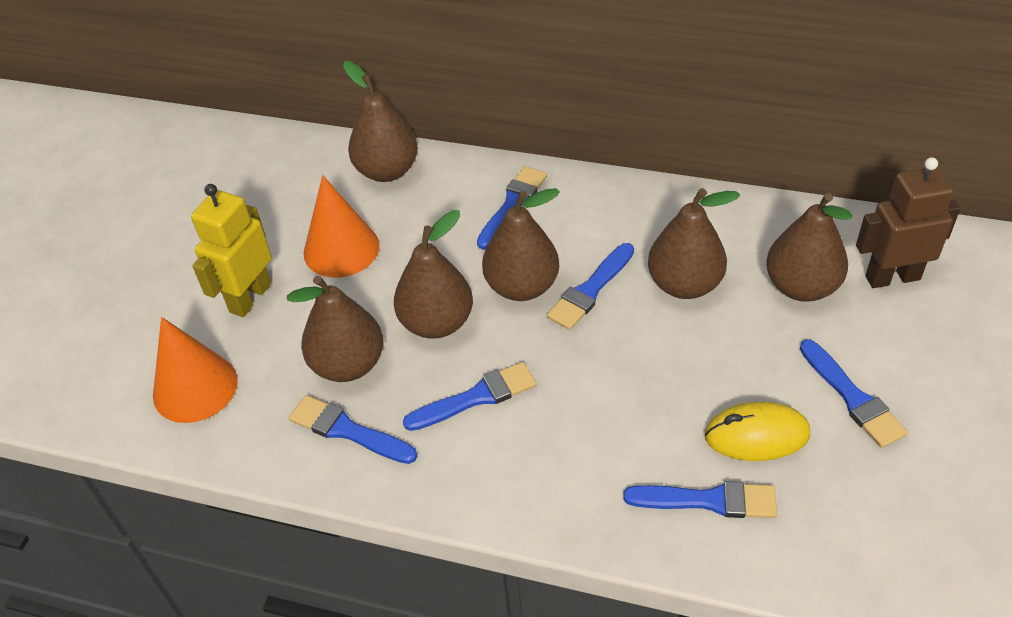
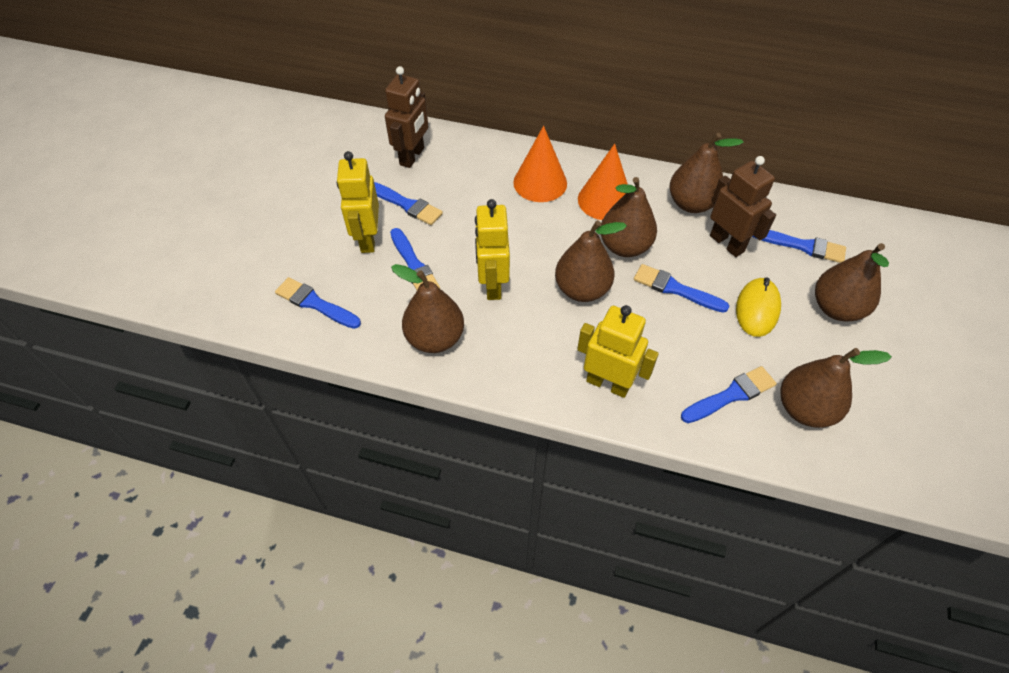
brown robot: 1 -> 2
yellow robot: 1 -> 3

